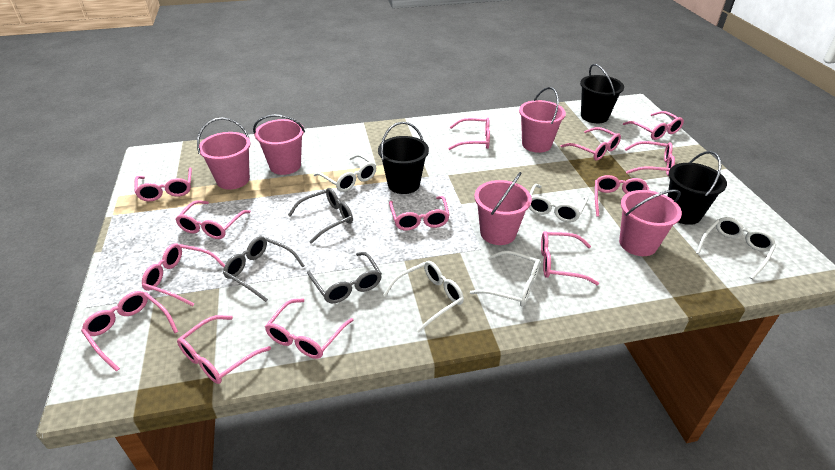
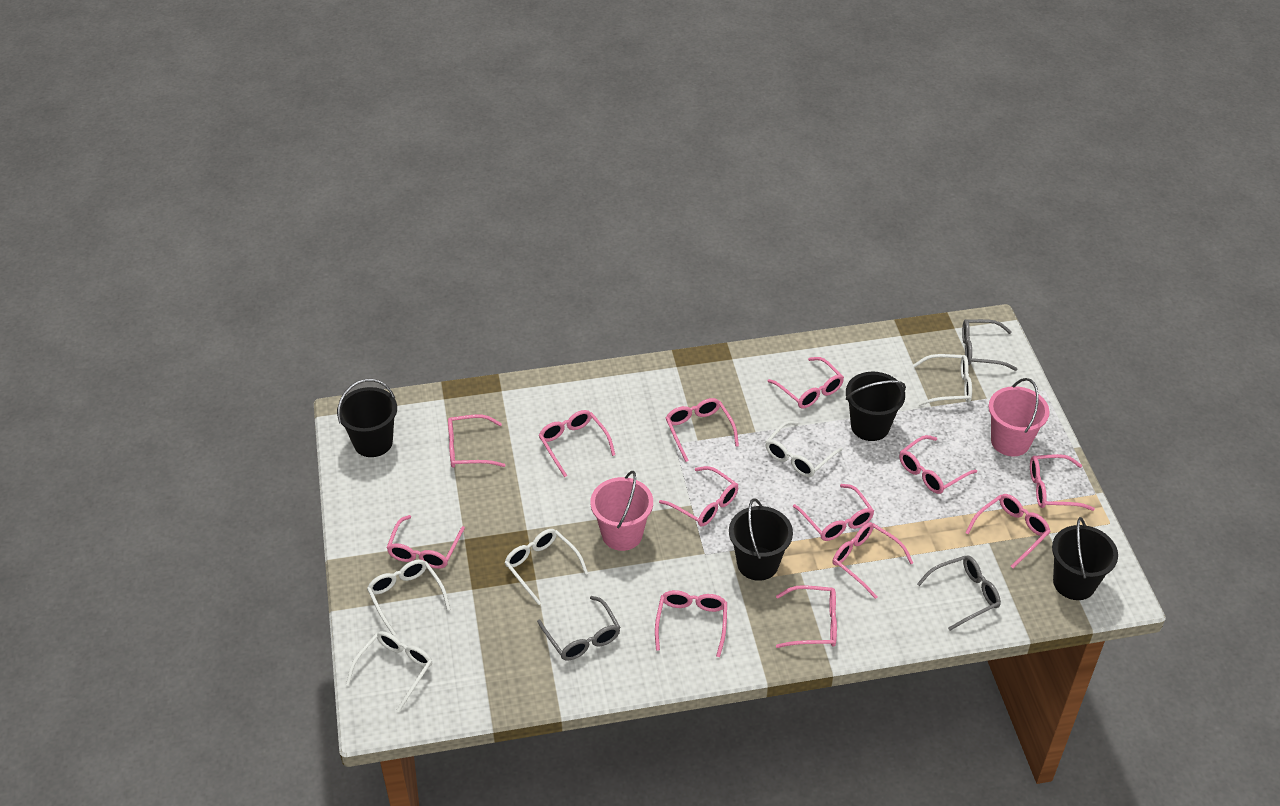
black bucket: 3 -> 4
pink bucket: 5 -> 2

